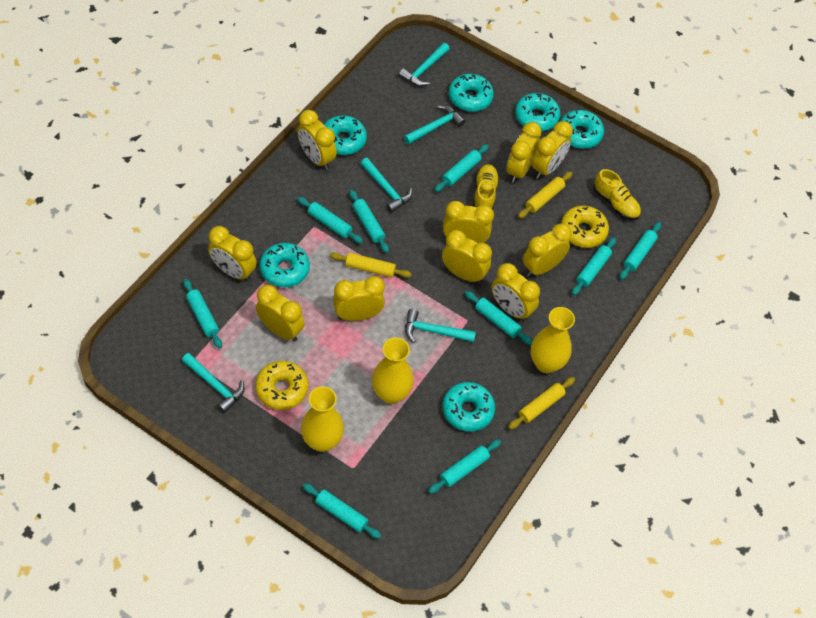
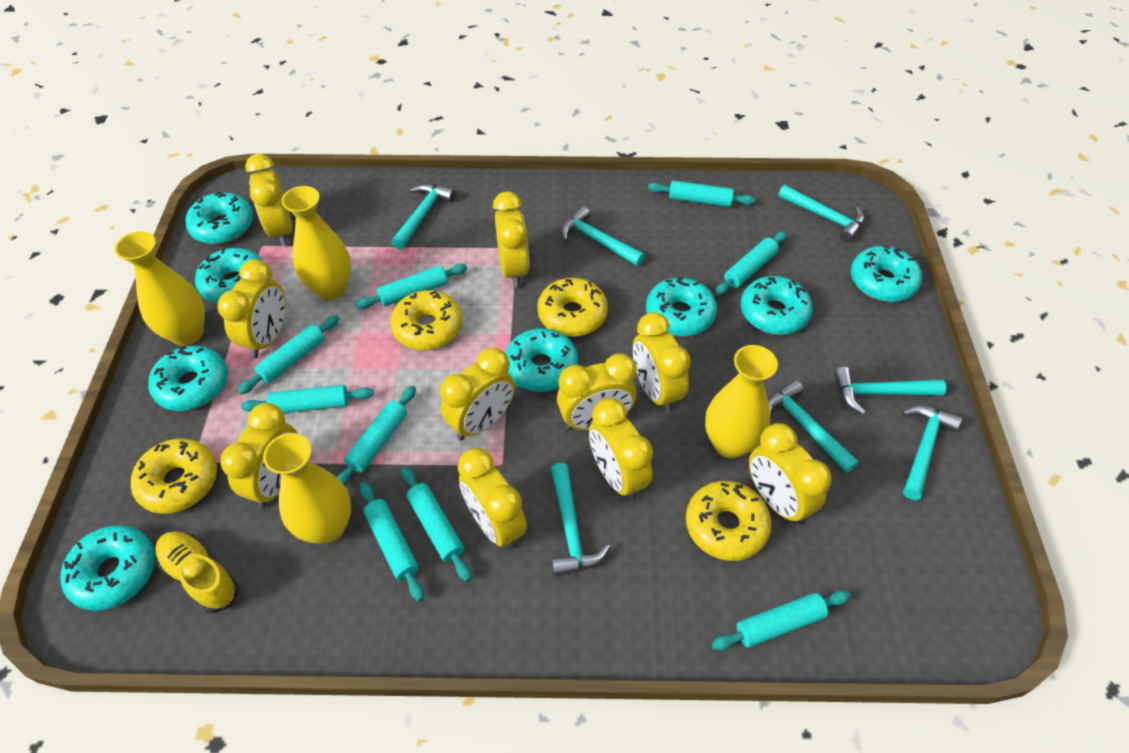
turquoise donut: 6 -> 8
turquoise hammer: 5 -> 7
yellow donut: 2 -> 4
yellow rolling pin: 3 -> 0
yellow shoe: 2 -> 1
yellow vase: 3 -> 4

